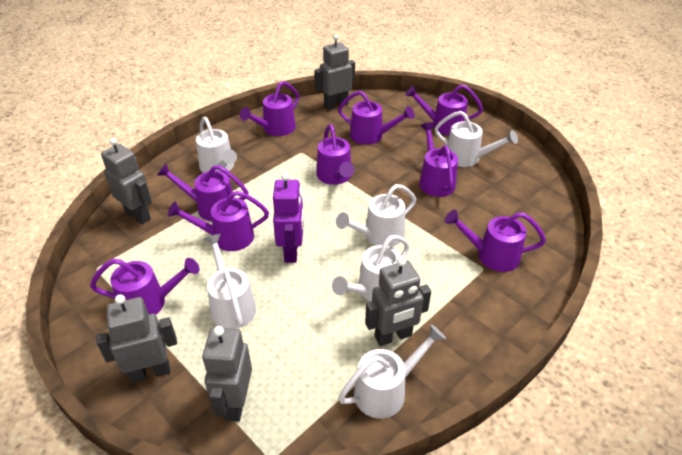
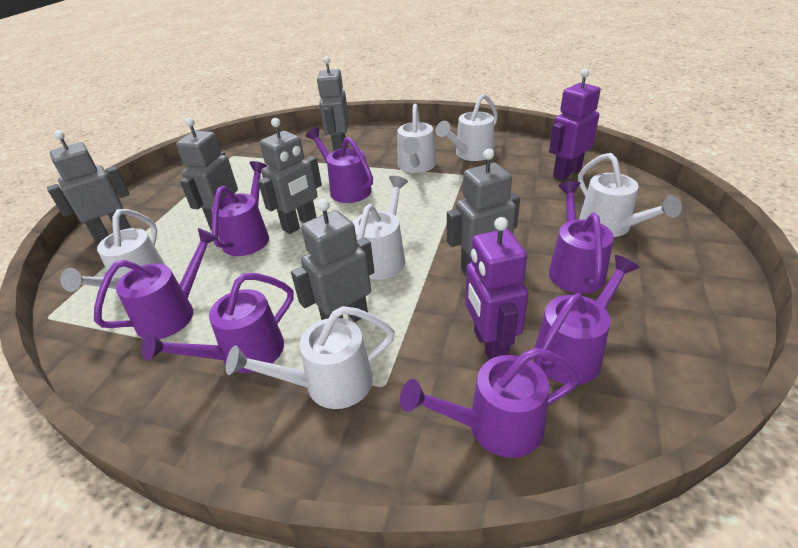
grey robot: 5 -> 6
purple robot: 1 -> 2
purple watering can: 9 -> 7

